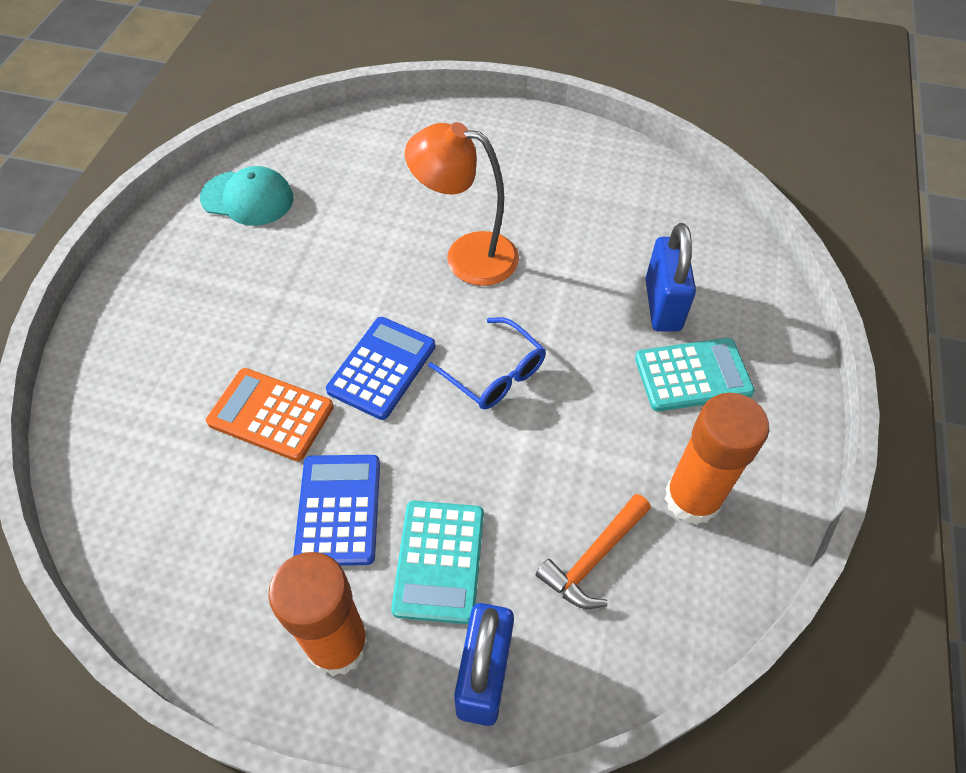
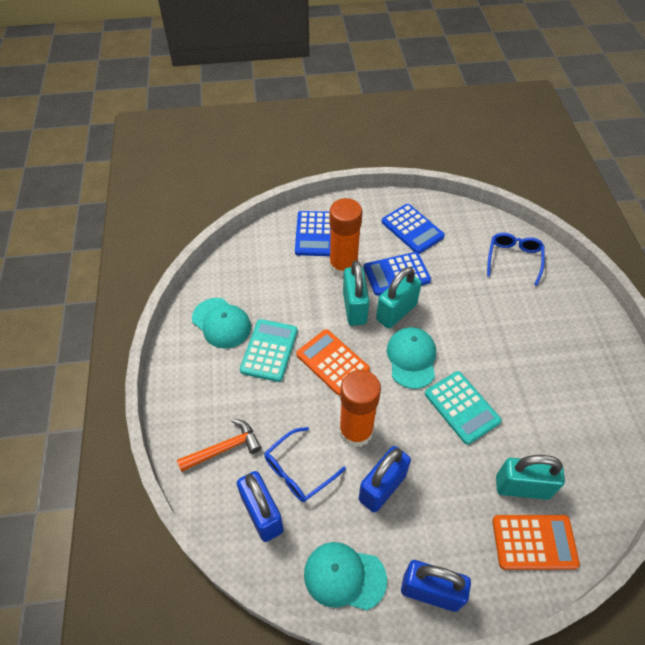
blue calculator: 2 -> 3
blue glasses: 1 -> 2
blue padlock: 2 -> 3
orange calculator: 1 -> 2
orange lamp: 1 -> 0
turquoise cap: 1 -> 3
turquoise padlock: 0 -> 3

